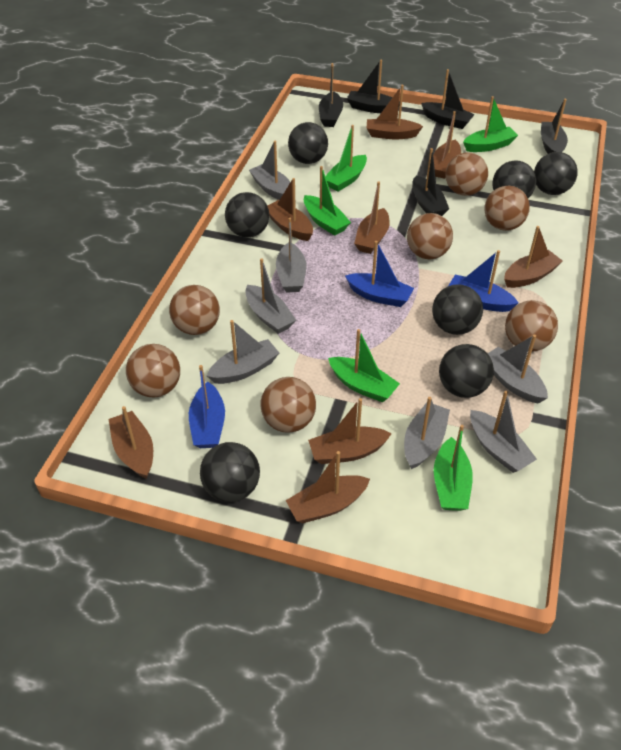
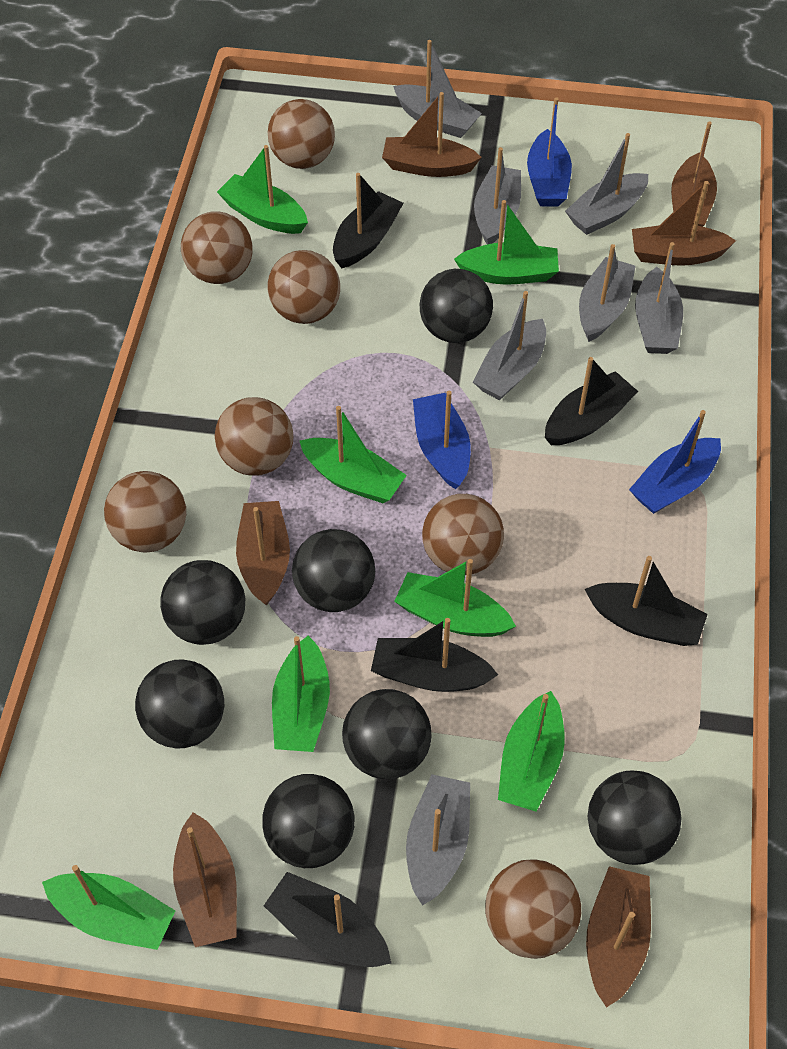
brown boat: 8 -> 6
green boat: 5 -> 7

